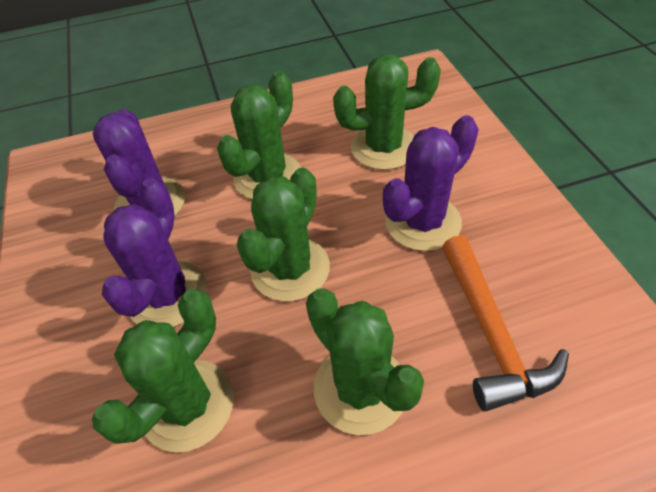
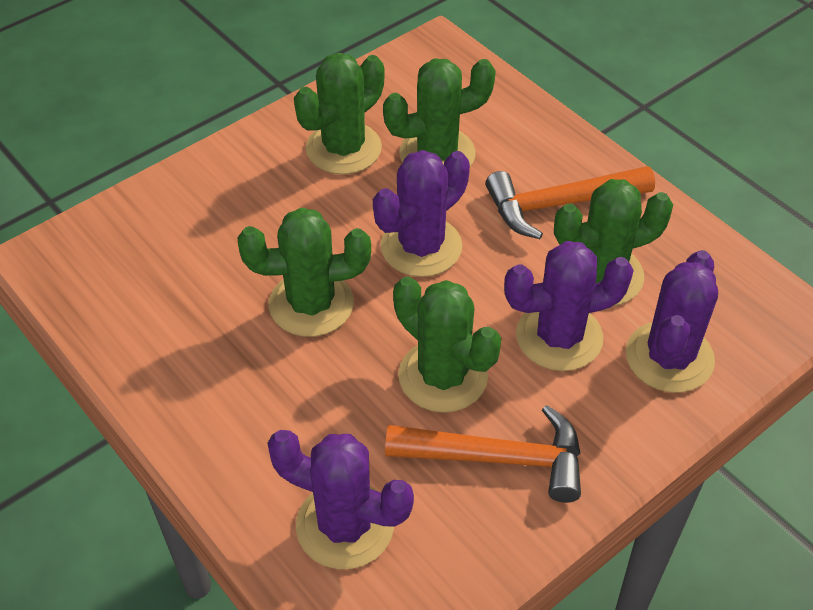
orange hammer: 1 -> 2
purple cactus: 3 -> 4

